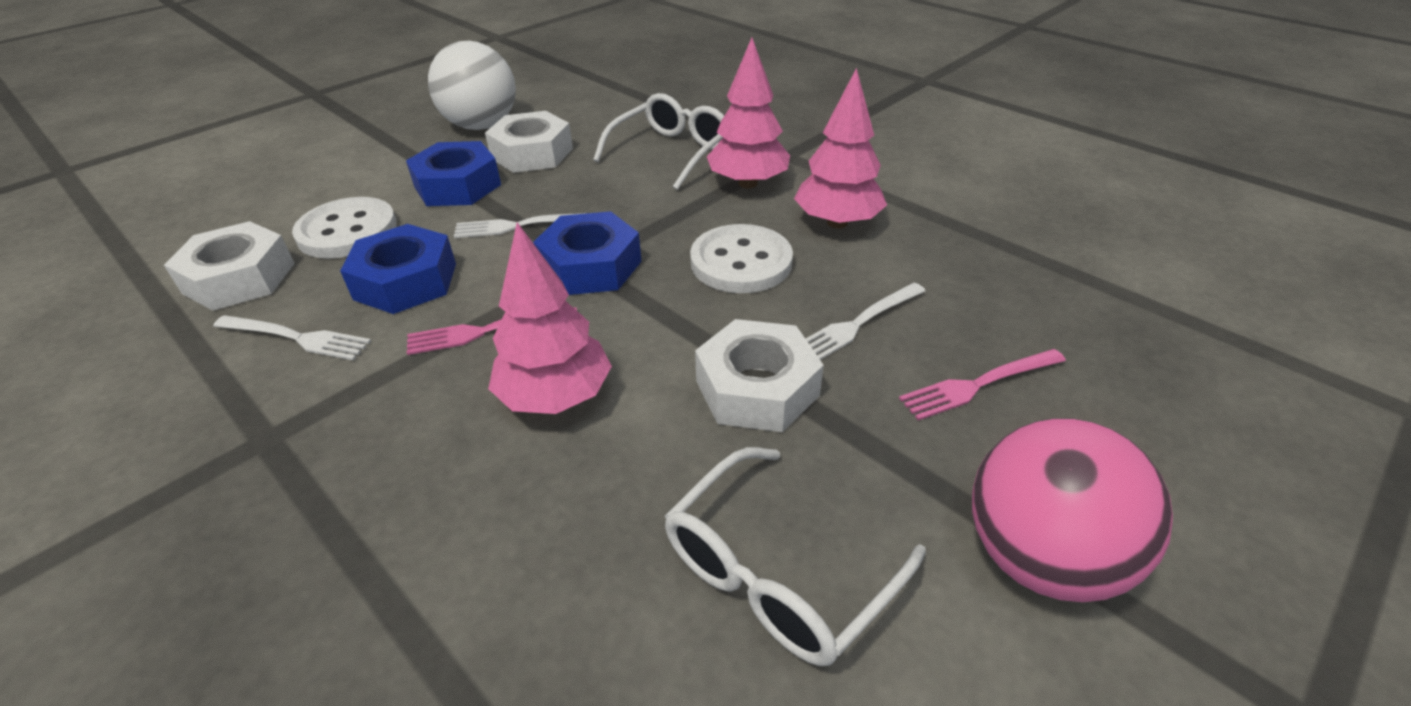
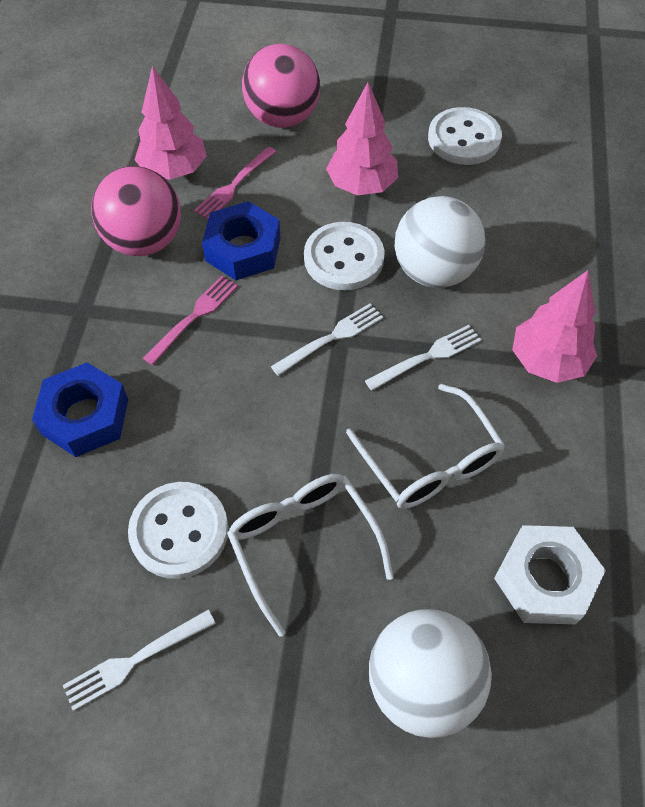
blue nut: 3 -> 2
pink ball: 1 -> 2
white ball: 1 -> 2
white button: 2 -> 3
white nut: 3 -> 1

